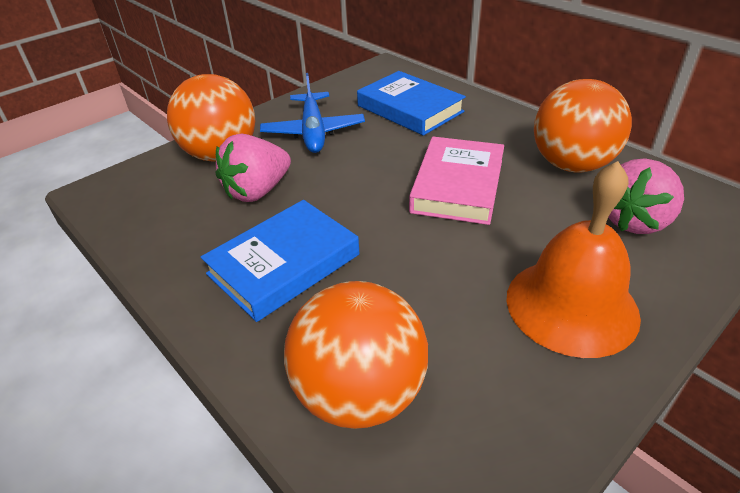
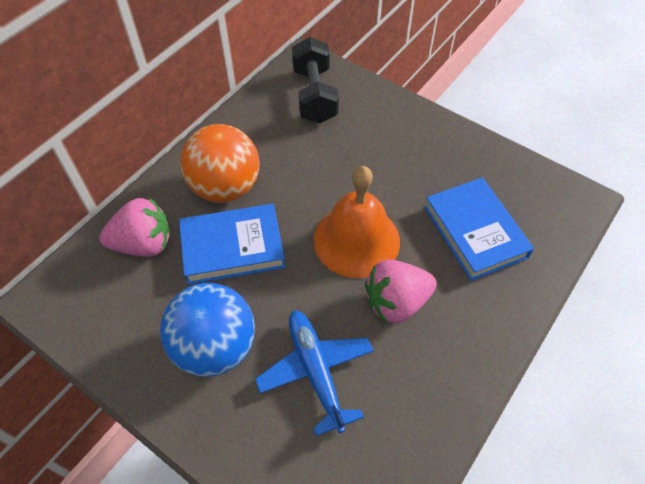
black dumbbell: 0 -> 1
blue ball: 0 -> 1
orange ball: 3 -> 1
pink book: 1 -> 0

